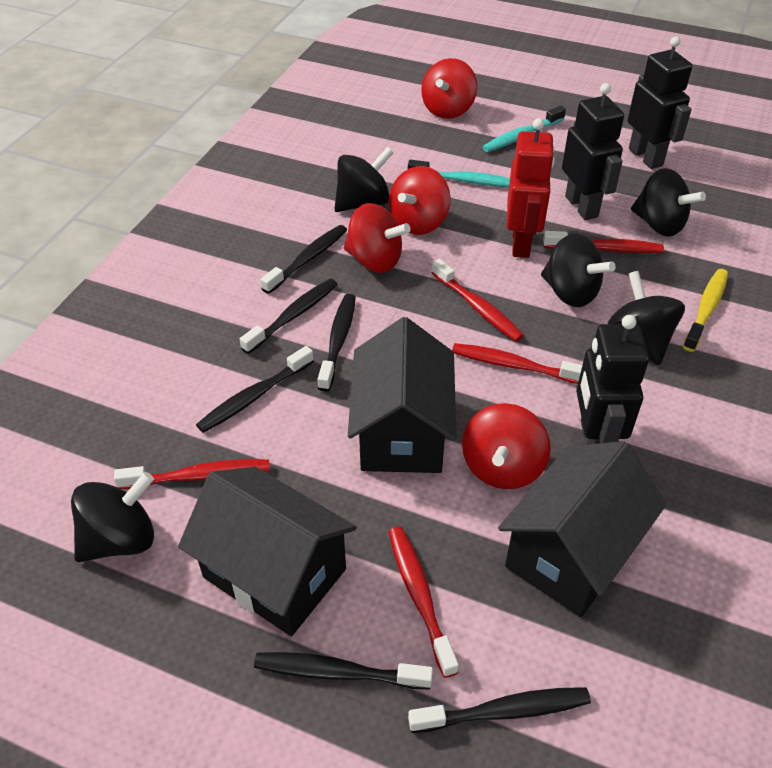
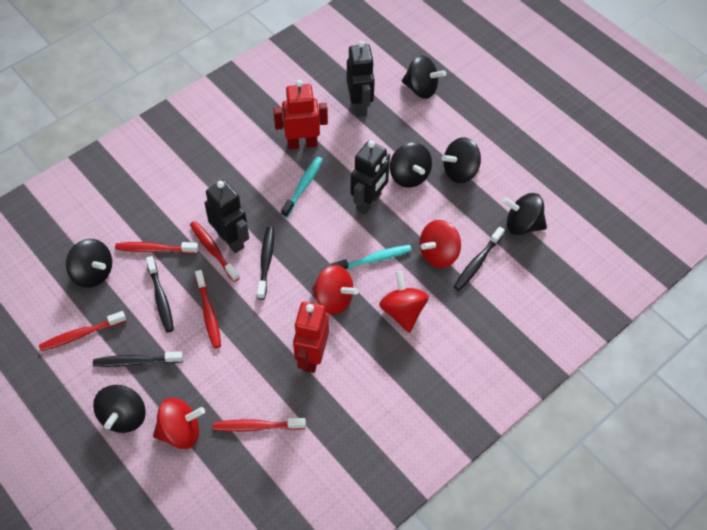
black house: 3 -> 0
black spinning top: 5 -> 6
black toothbrush: 6 -> 4
red robot: 1 -> 2
yellow toothbrush: 1 -> 0

